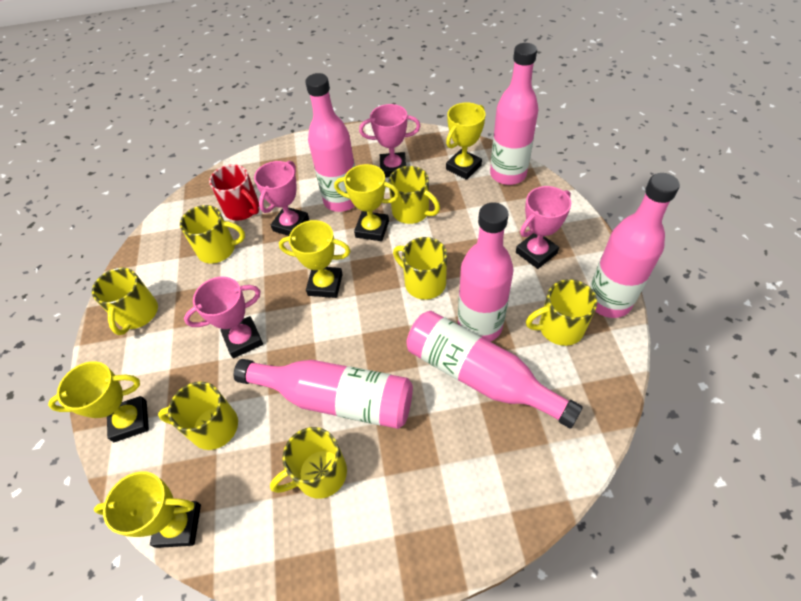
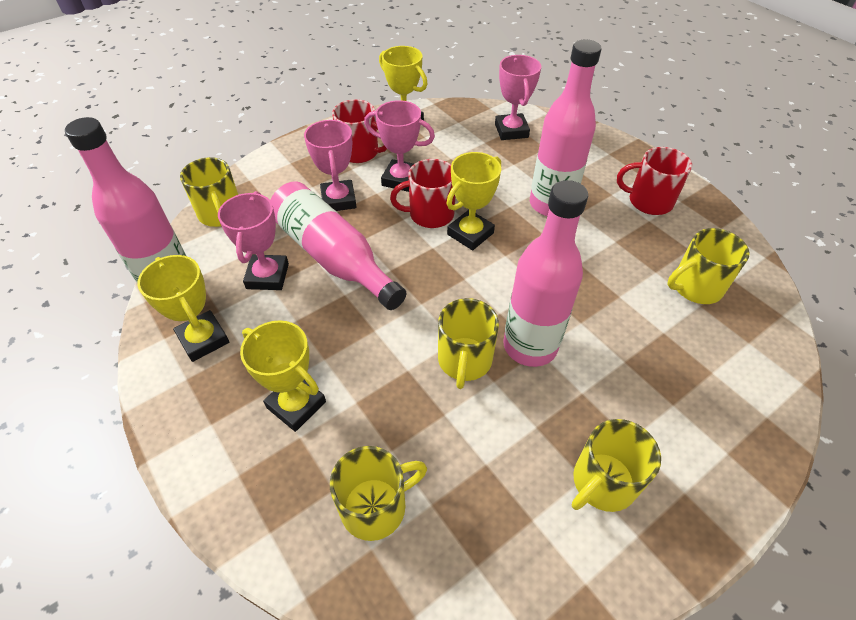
pink bottle: 6 -> 4
red mug: 1 -> 3
yellow mug: 7 -> 5
yellow trophy: 5 -> 4

